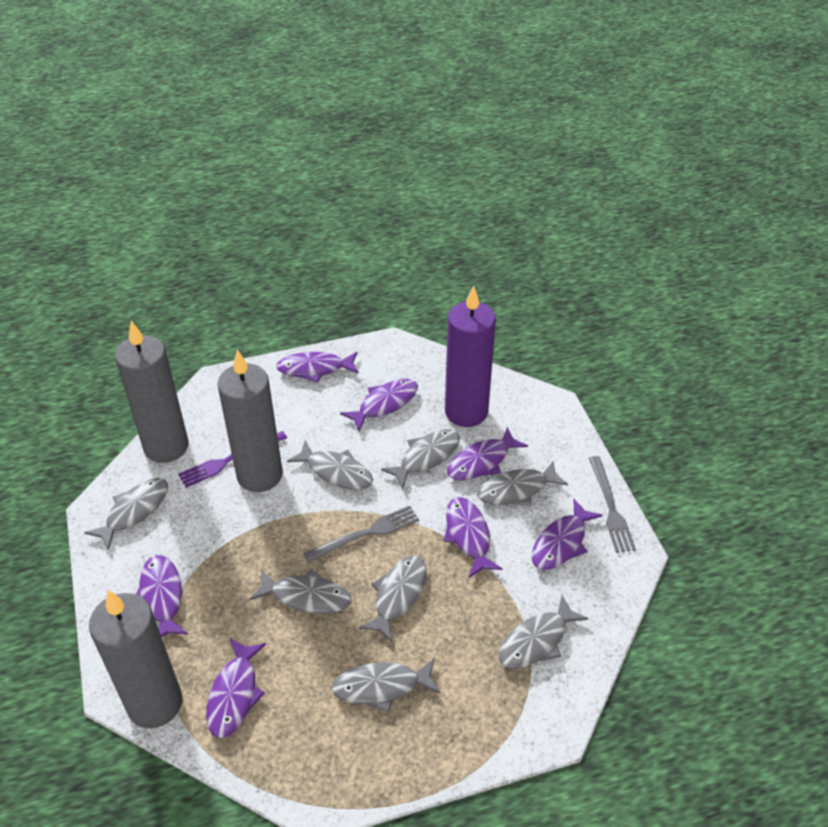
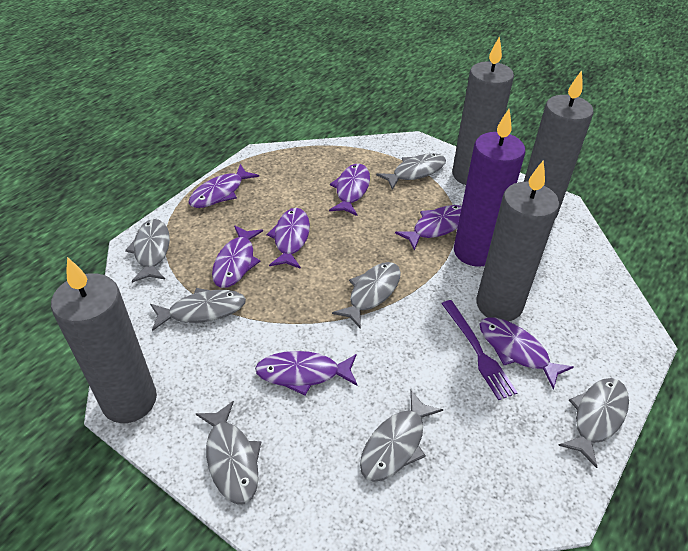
grey candle: 3 -> 4
grey fish: 8 -> 7
grey fork: 2 -> 0

